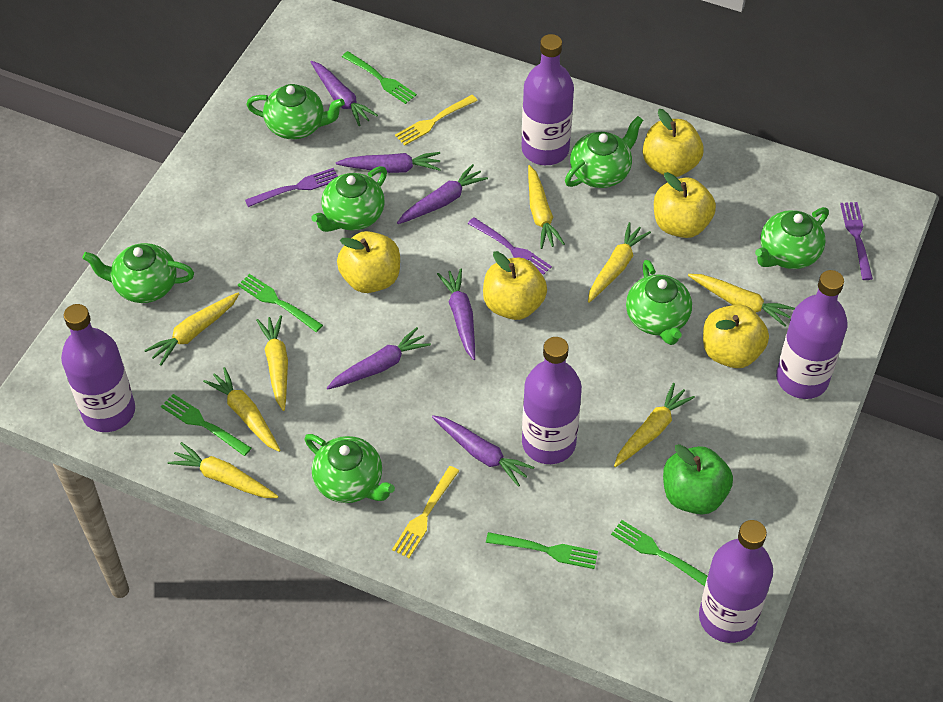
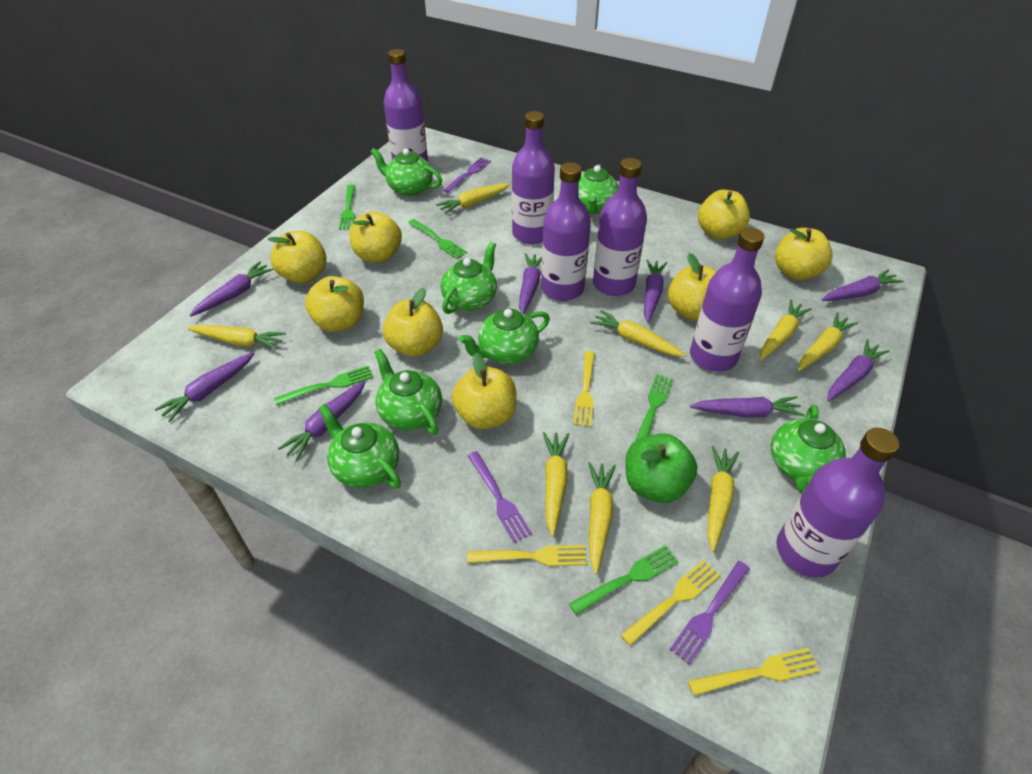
purple bottle: 5 -> 6
purple carrot: 6 -> 8
yellow apple: 5 -> 8
yellow fork: 2 -> 4

